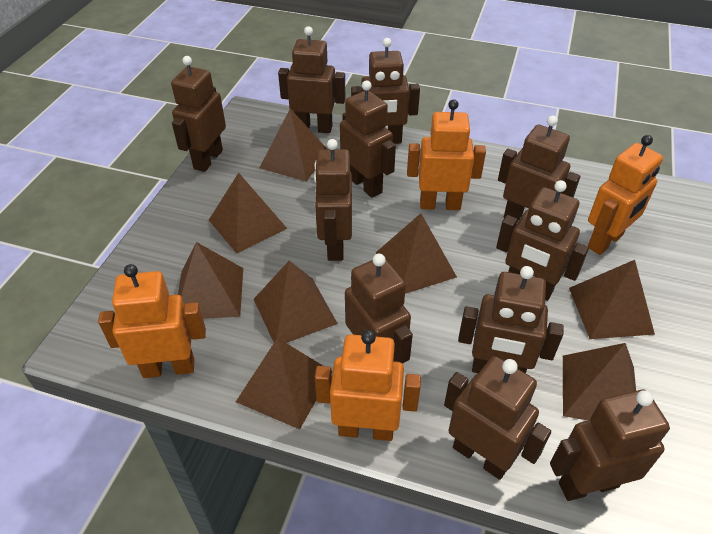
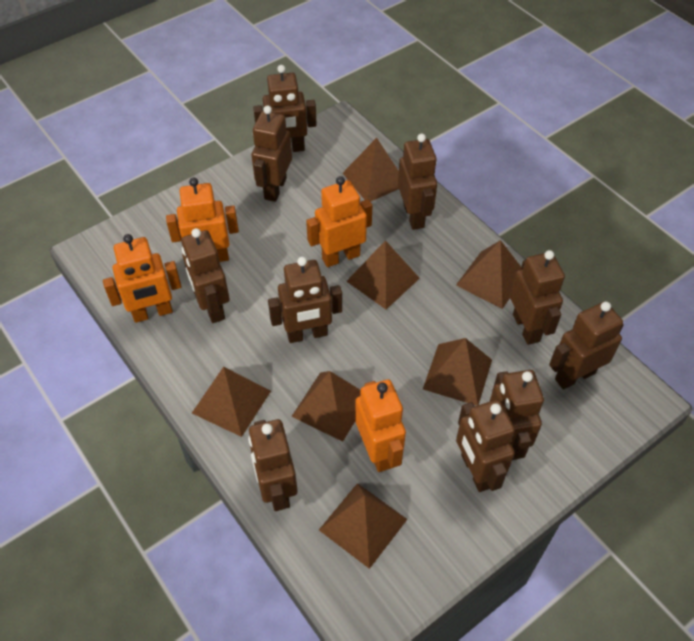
brown pyramid: 8 -> 7
brown robot: 11 -> 10

